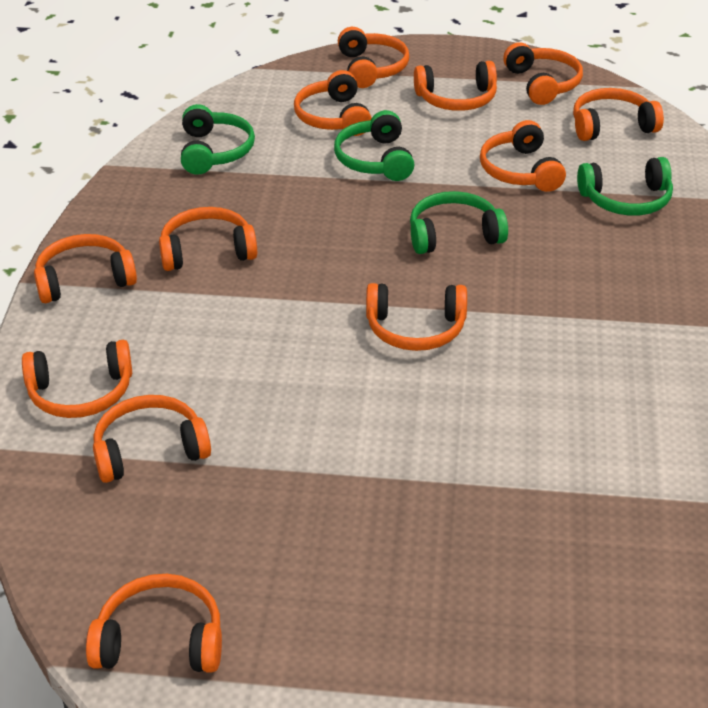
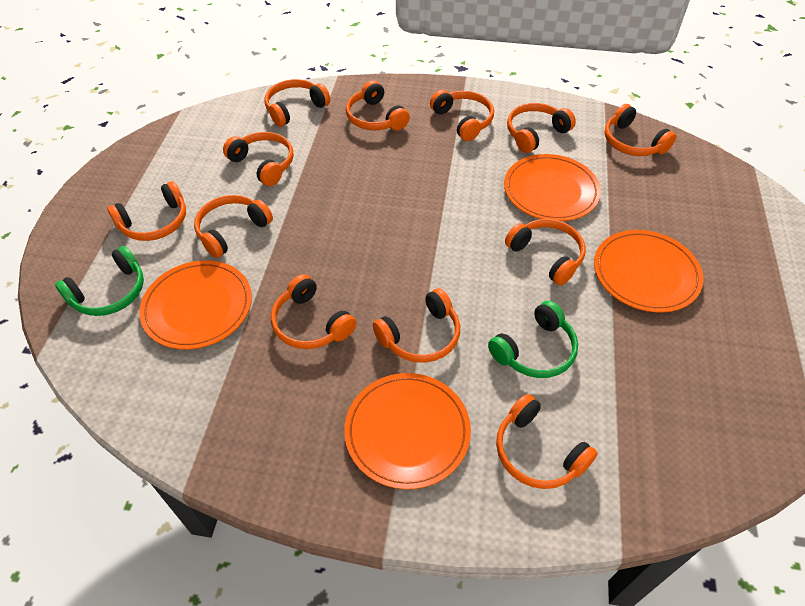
green headphones: 4 -> 2
orange plate: 0 -> 4

